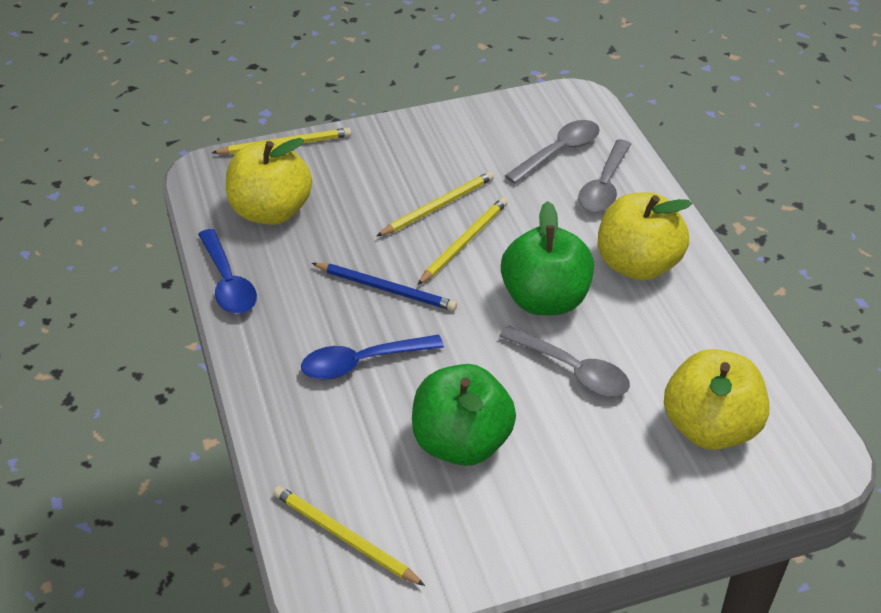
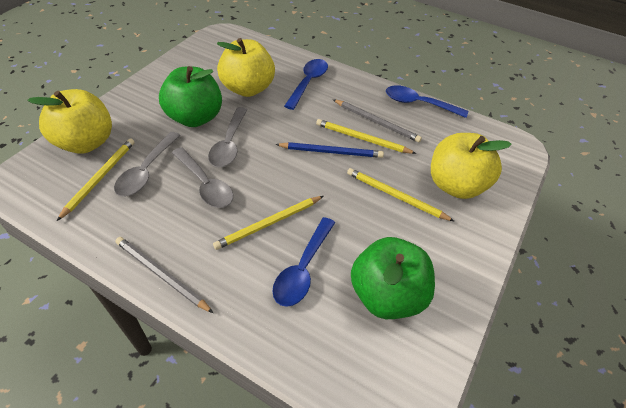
blue spoon: 2 -> 3
grey pencil: 0 -> 2

